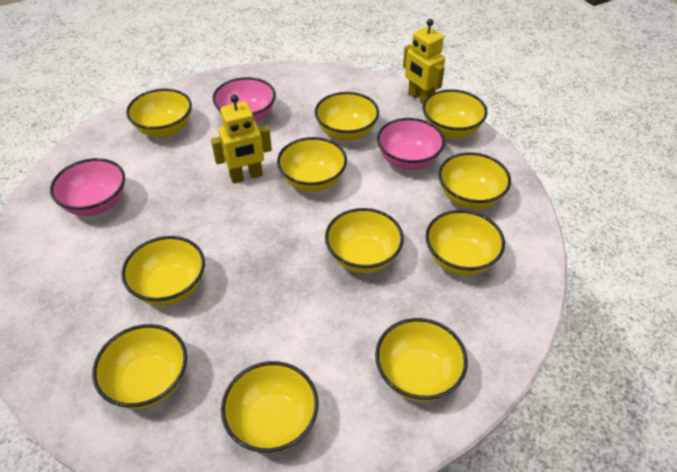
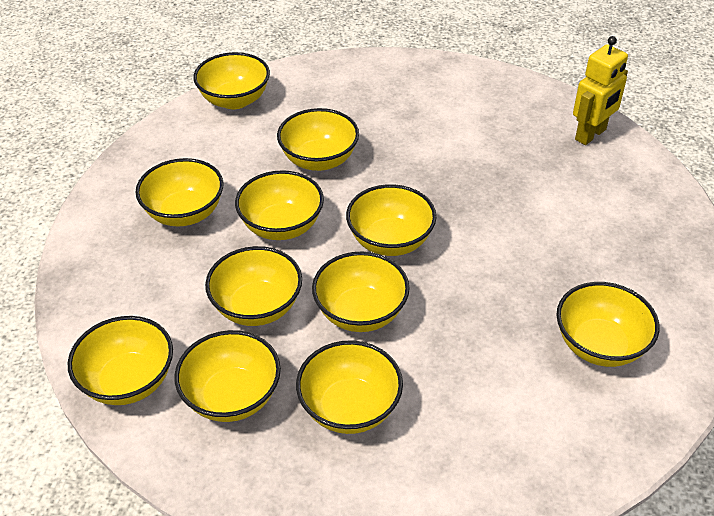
pink bowl: 3 -> 0
yellow robot: 2 -> 1

